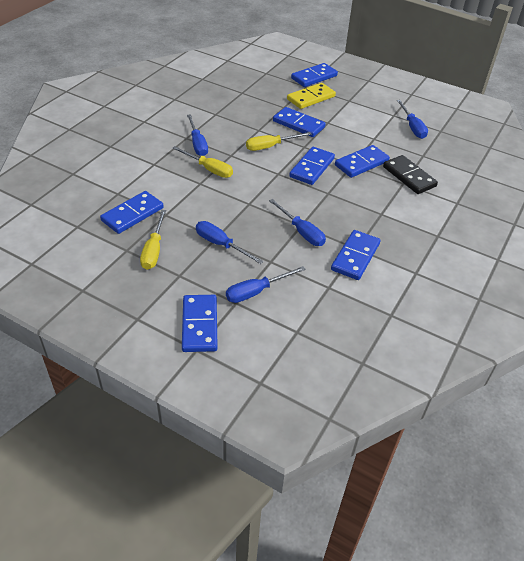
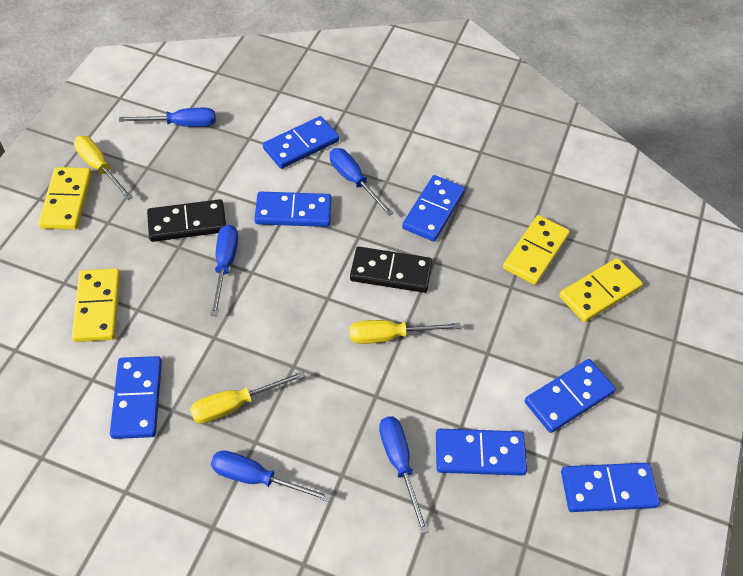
black domino: 1 -> 2
yellow domino: 1 -> 4

